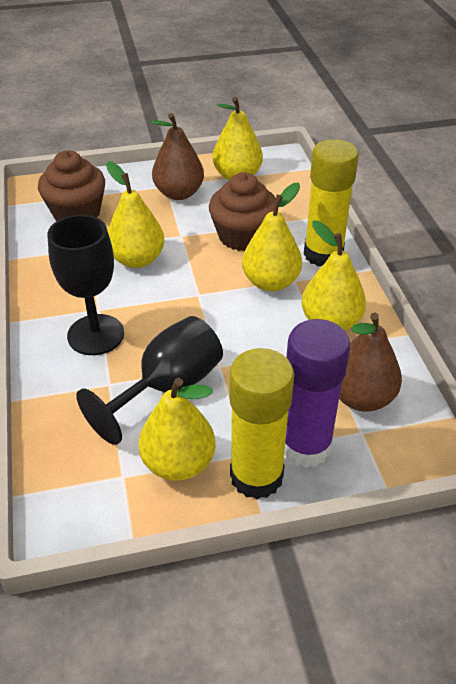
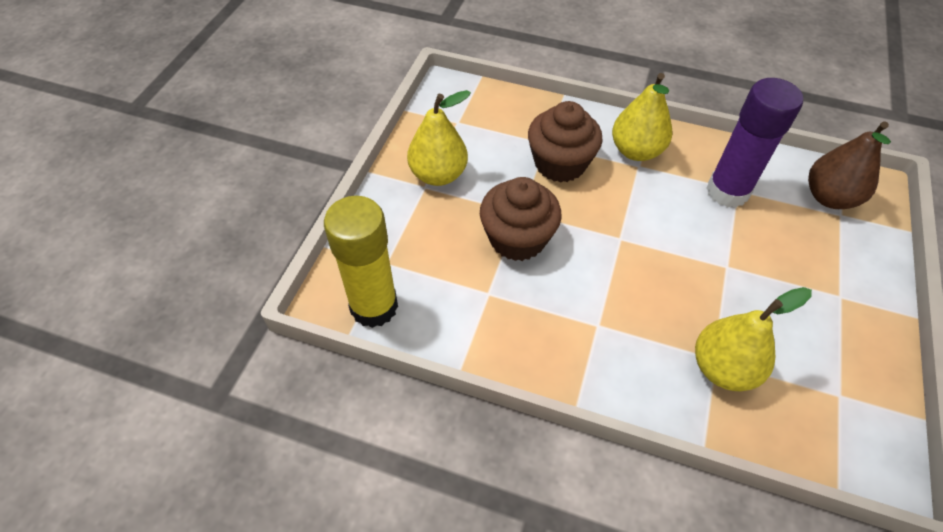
black goblet: 2 -> 0
brown pear: 2 -> 1
yellow glue stick: 2 -> 1
yellow pear: 5 -> 3

